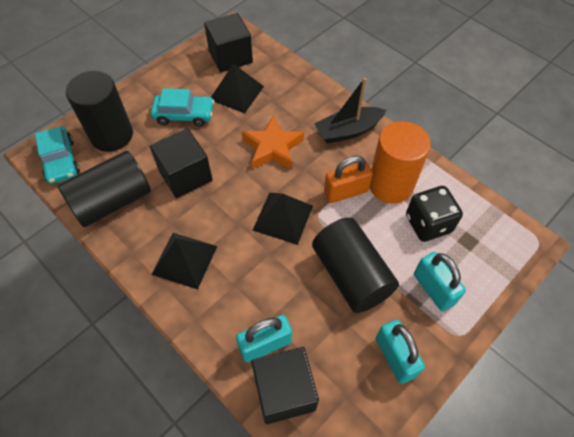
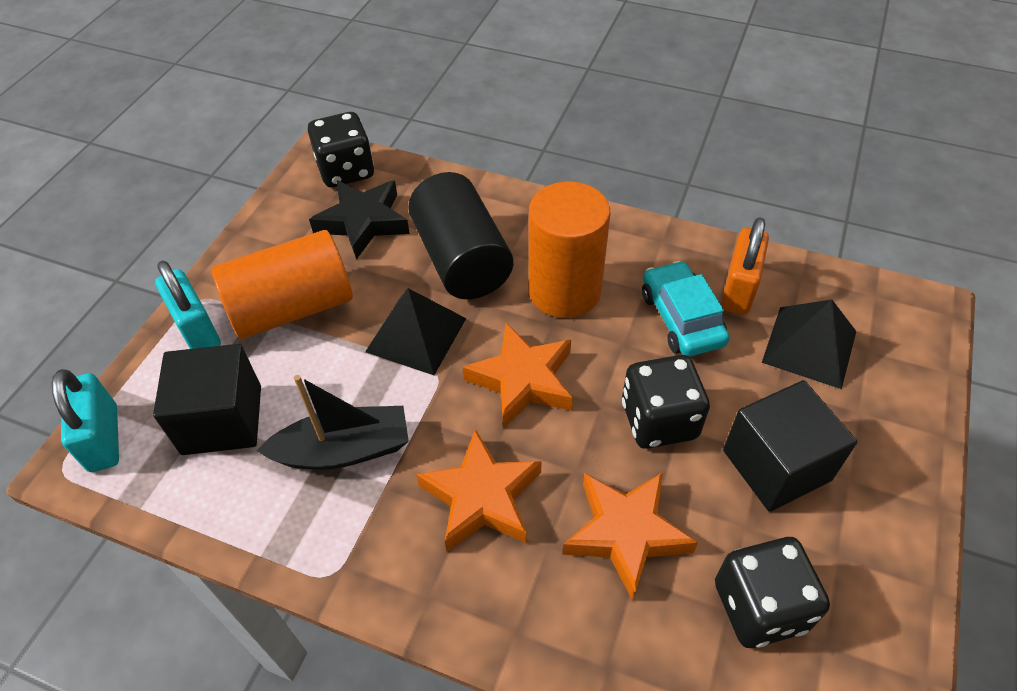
black cube: 3 -> 2
black cylinder: 3 -> 1
black dice: 1 -> 3
black pyramid: 3 -> 2
black star: 0 -> 1
orange cylinder: 1 -> 2
orange star: 1 -> 3
turquoise car: 2 -> 1
turquoise padlock: 3 -> 2

